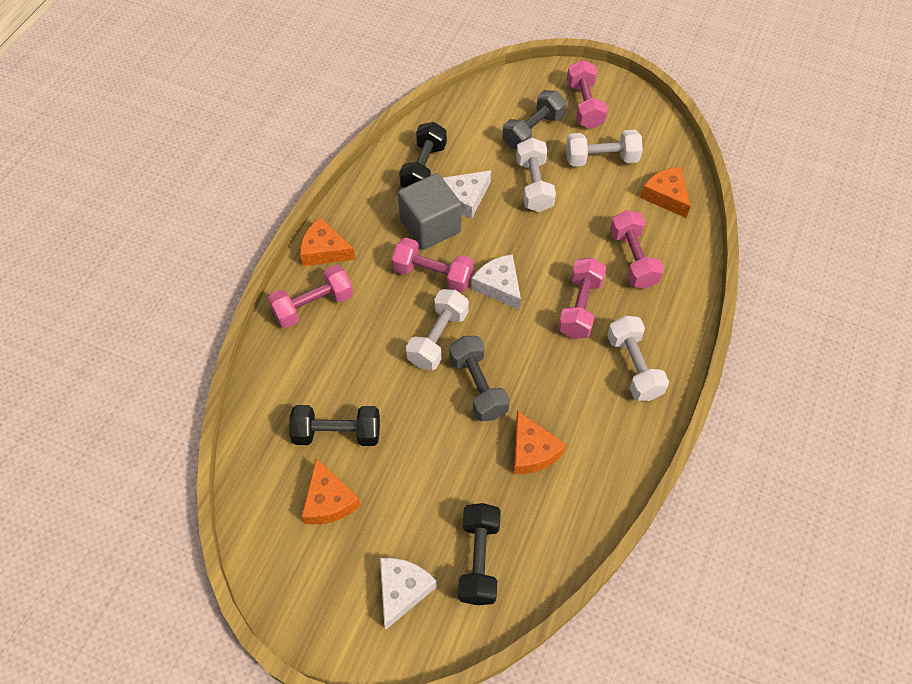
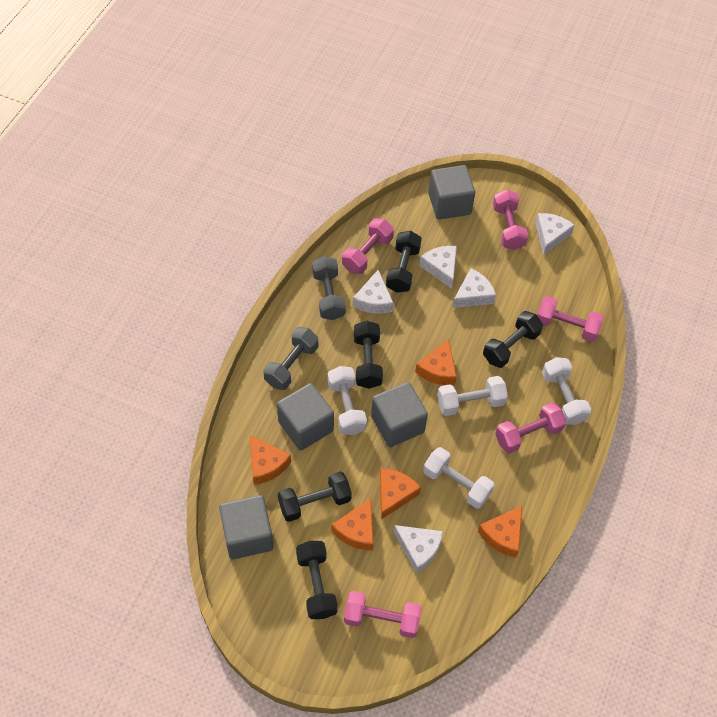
black dumbbell: 3 -> 5
grey cube: 1 -> 4
orange cheese: 4 -> 5
white cheese: 3 -> 5

